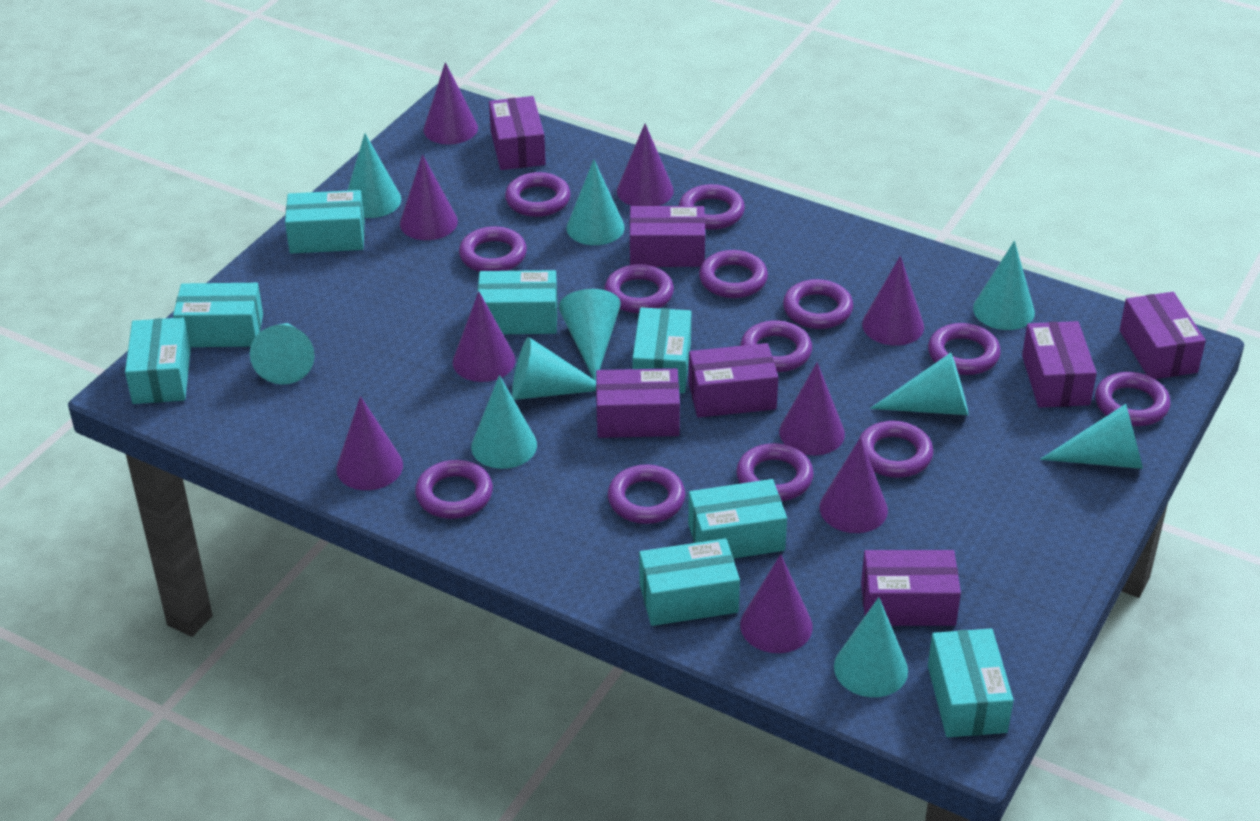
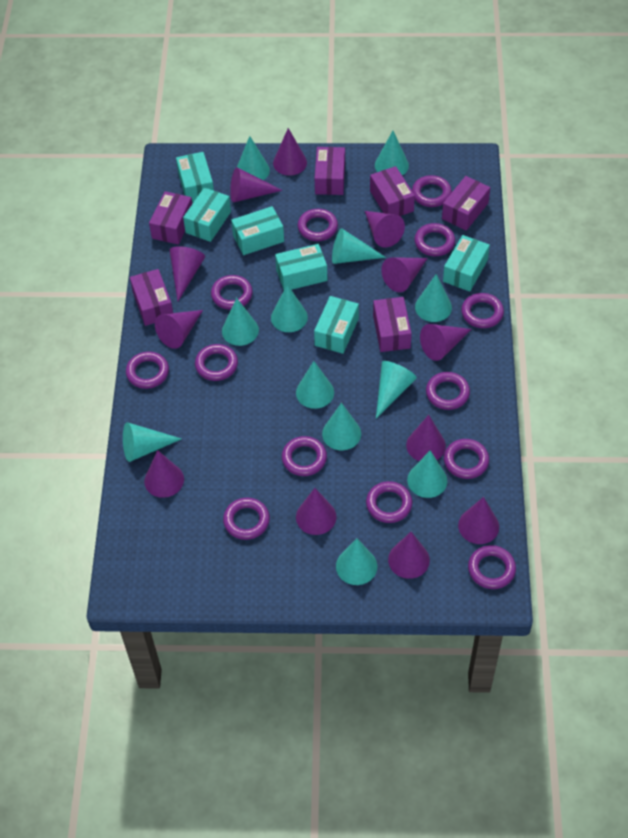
purple box: 7 -> 6
purple cone: 9 -> 12
turquoise box: 8 -> 6
turquoise cone: 10 -> 12

